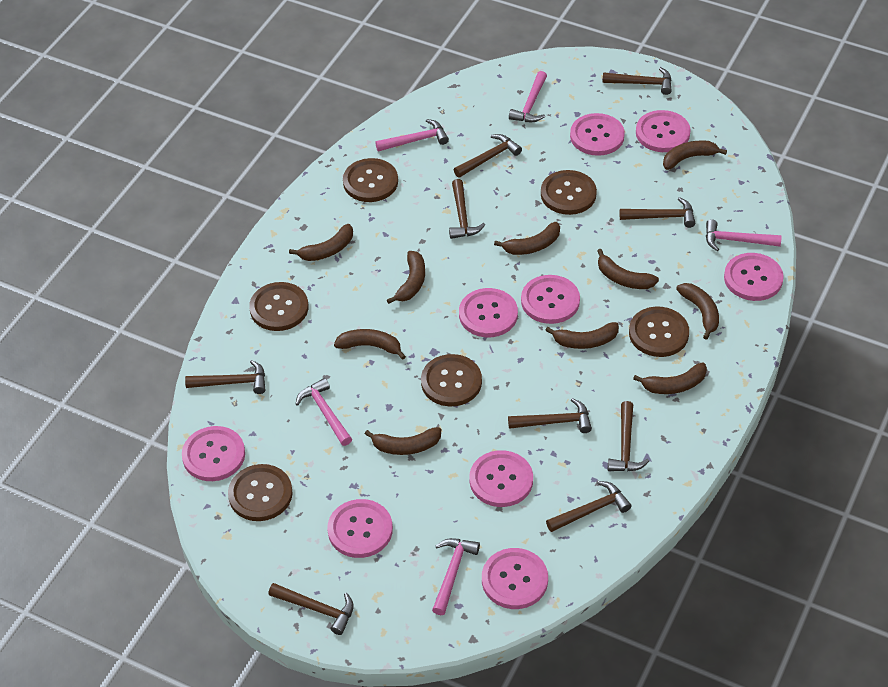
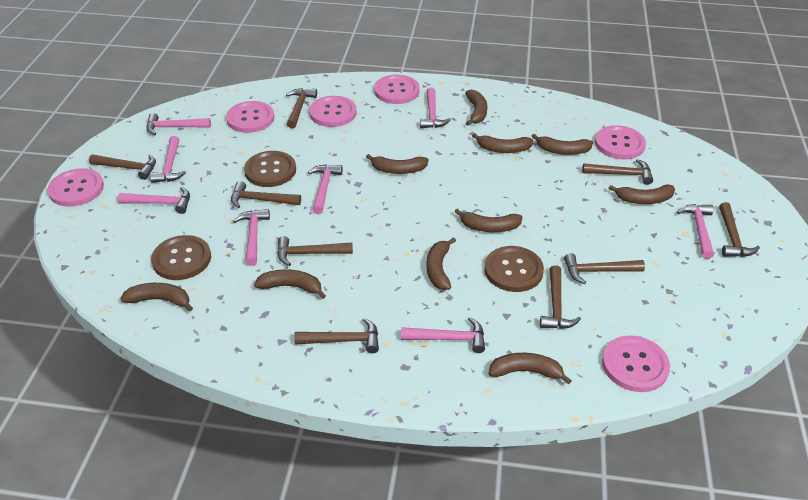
brown button: 6 -> 3
pink button: 9 -> 6
pink hammer: 5 -> 8

